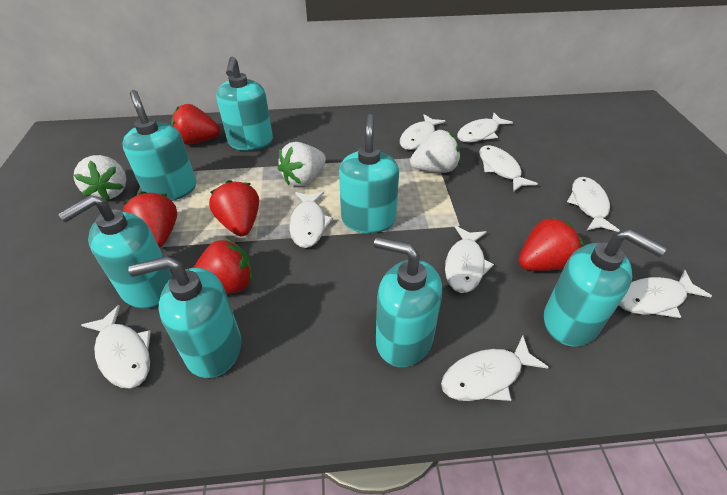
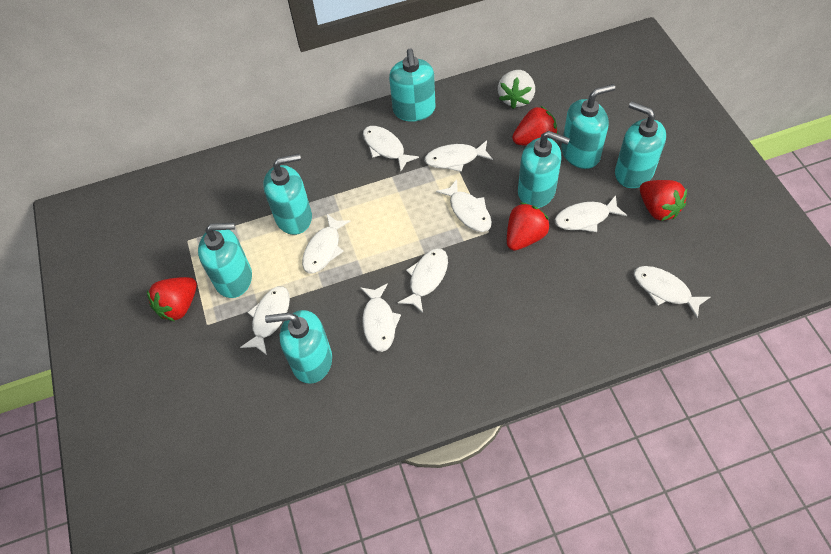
red strawberry: 5 -> 4
white strawberry: 3 -> 1

